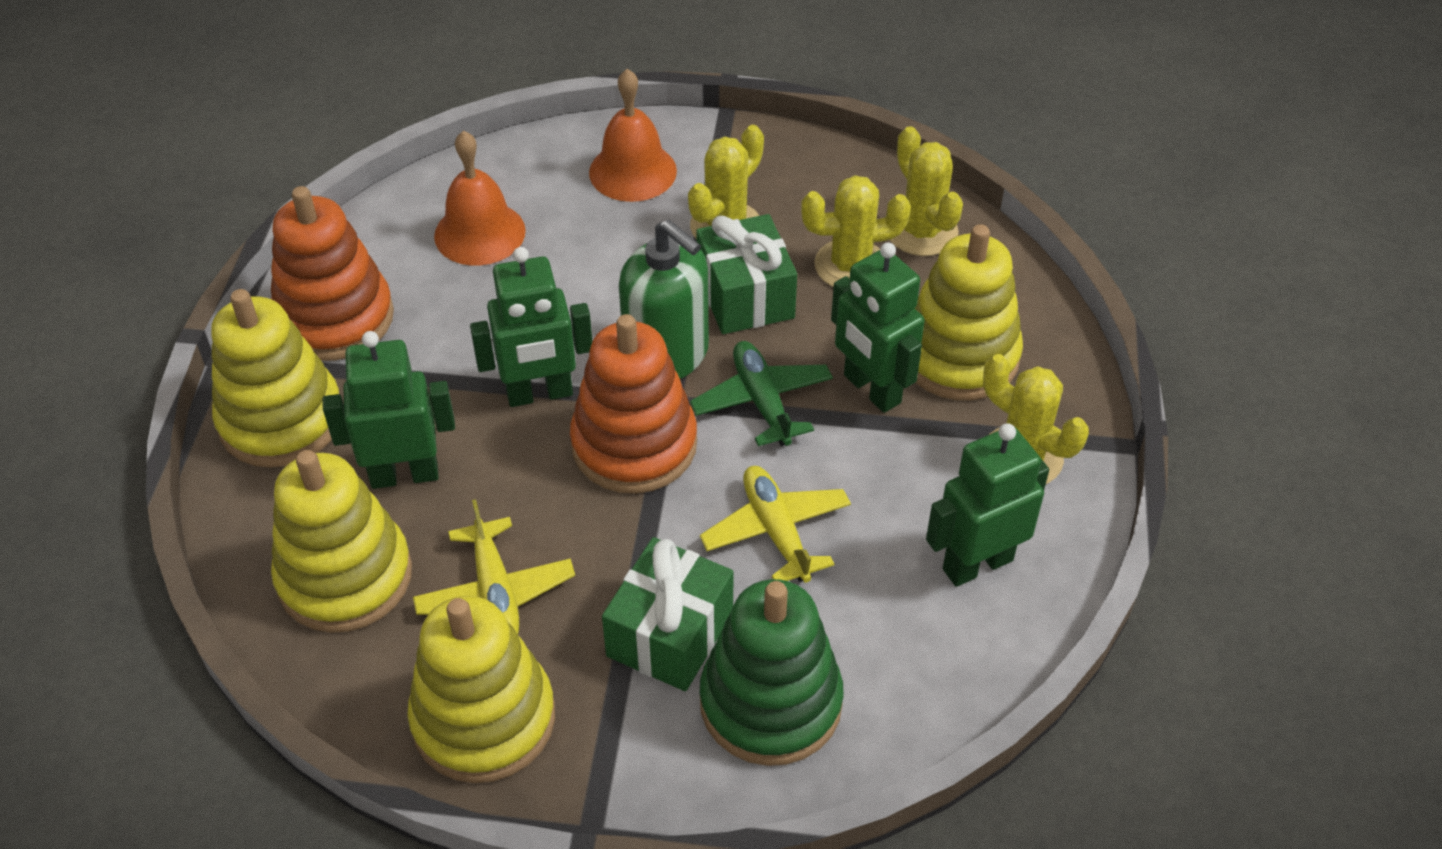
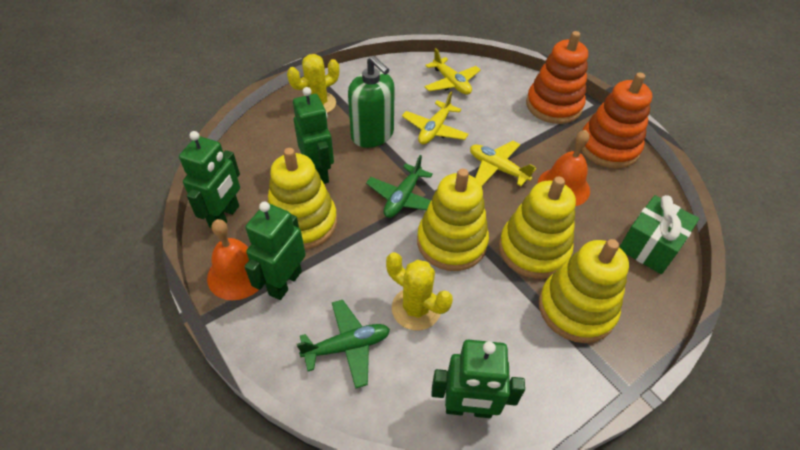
green gift: 2 -> 1
green plane: 1 -> 2
green stacking toy: 1 -> 0
yellow cactus: 4 -> 2
yellow plane: 2 -> 3

